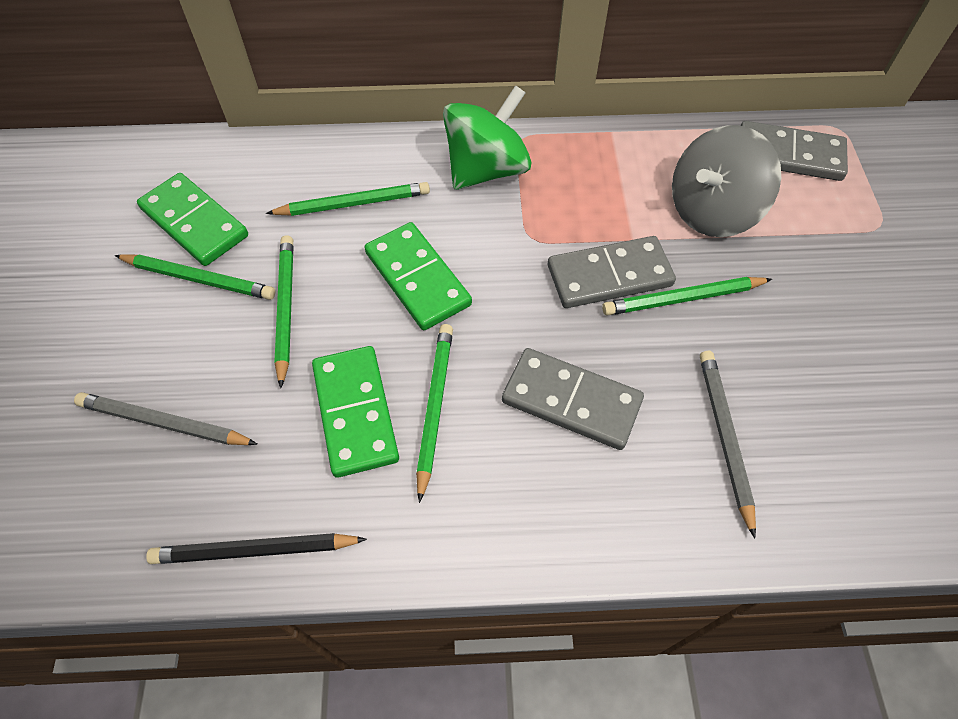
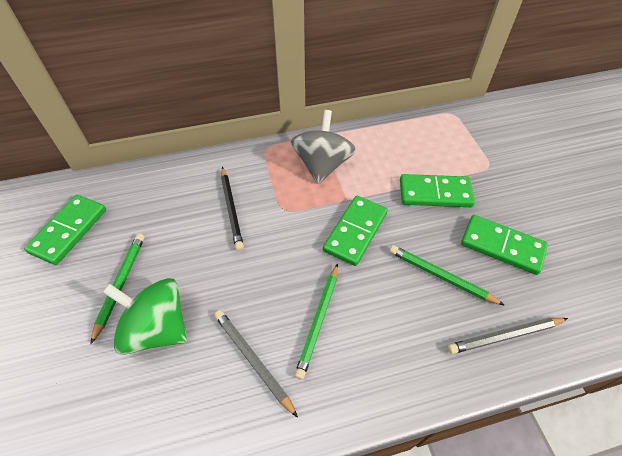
green domino: 3 -> 4
green pencil: 5 -> 3
grey domino: 3 -> 0

